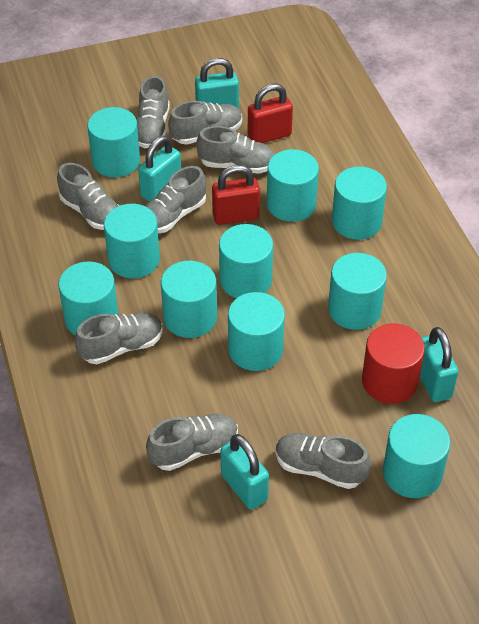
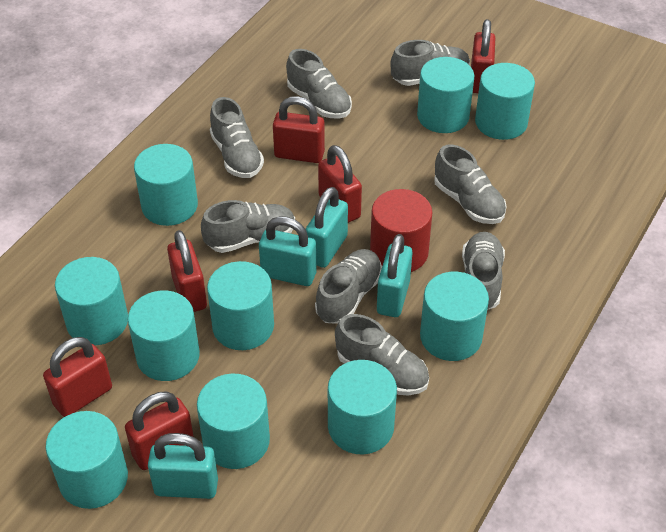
red padlock: 2 -> 6

